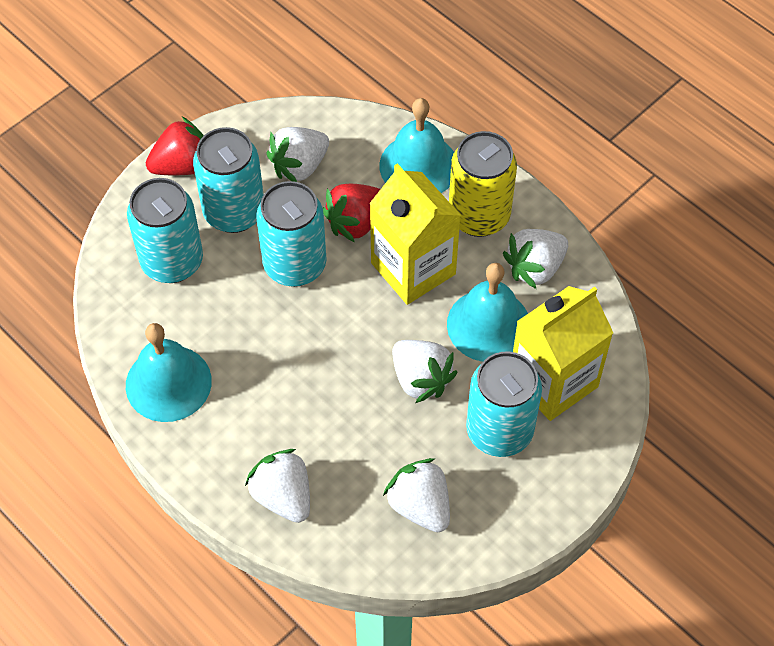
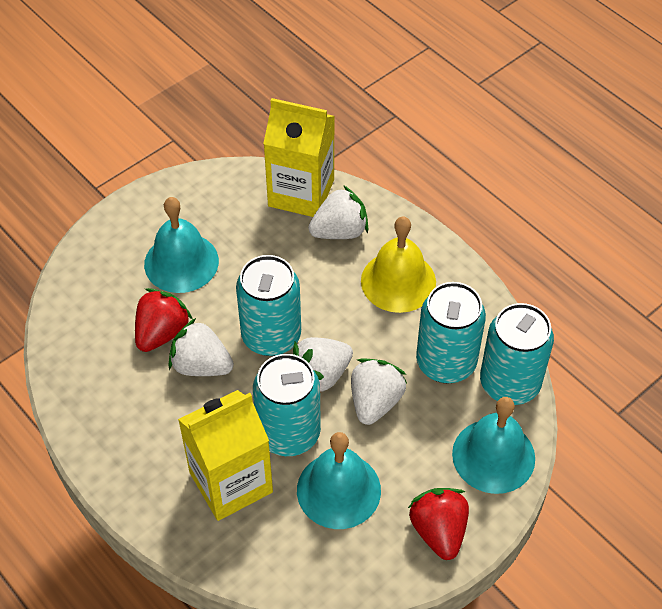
white strawberry: 5 -> 4
yellow bell: 0 -> 1
yellow can: 1 -> 0

